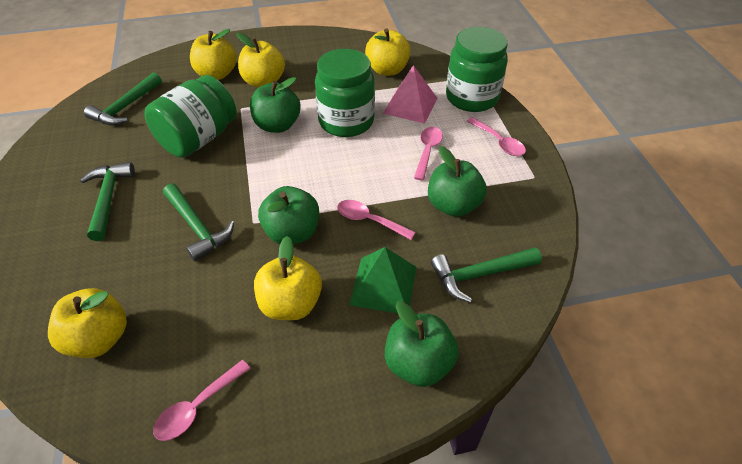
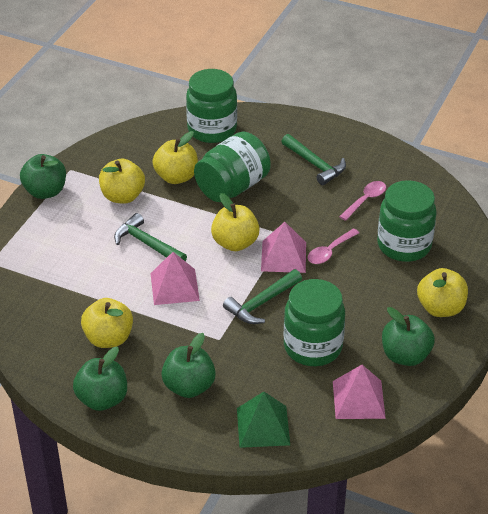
green hammer: 4 -> 3
green jar: 3 -> 4
pink pyramid: 1 -> 3
pink spoon: 4 -> 2

